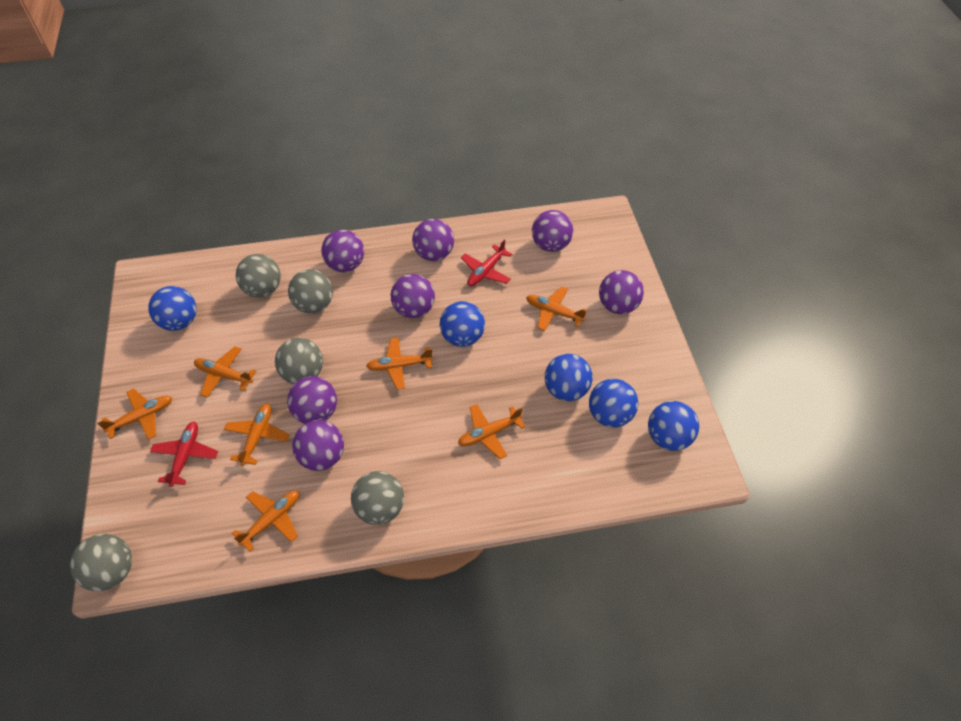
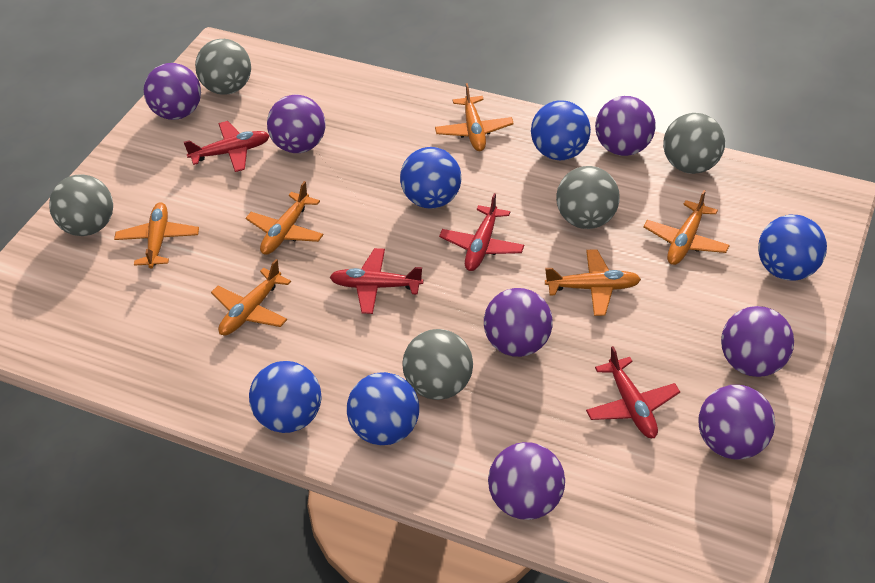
orange plane: 7 -> 6
red plane: 2 -> 4

